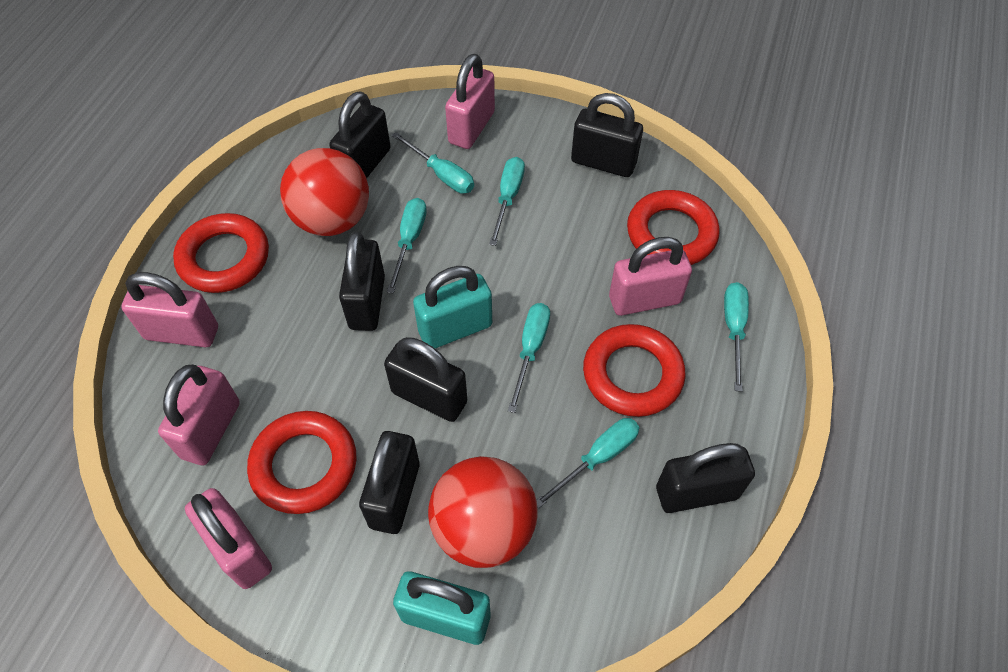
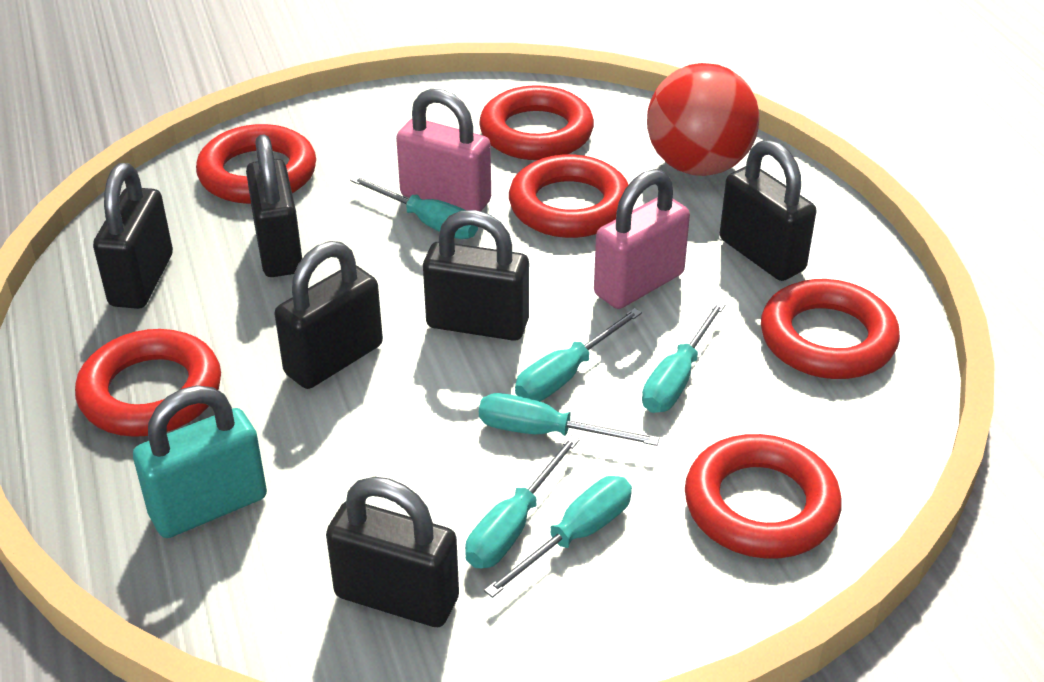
pink padlock: 5 -> 2
red ball: 2 -> 1
red ring: 4 -> 6
turquoise padlock: 2 -> 1

